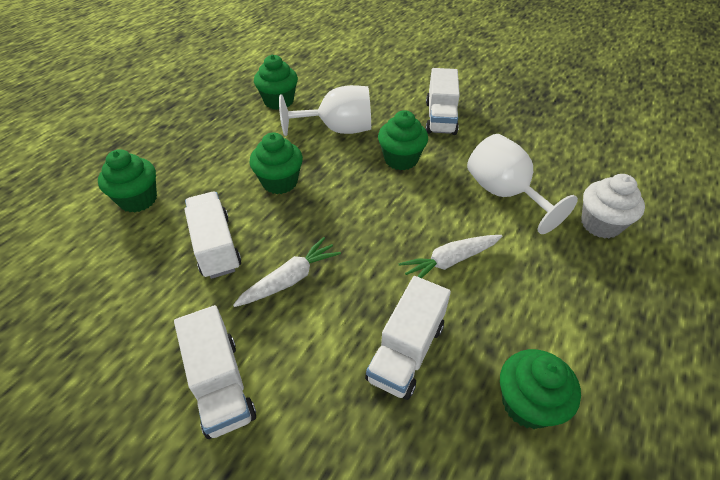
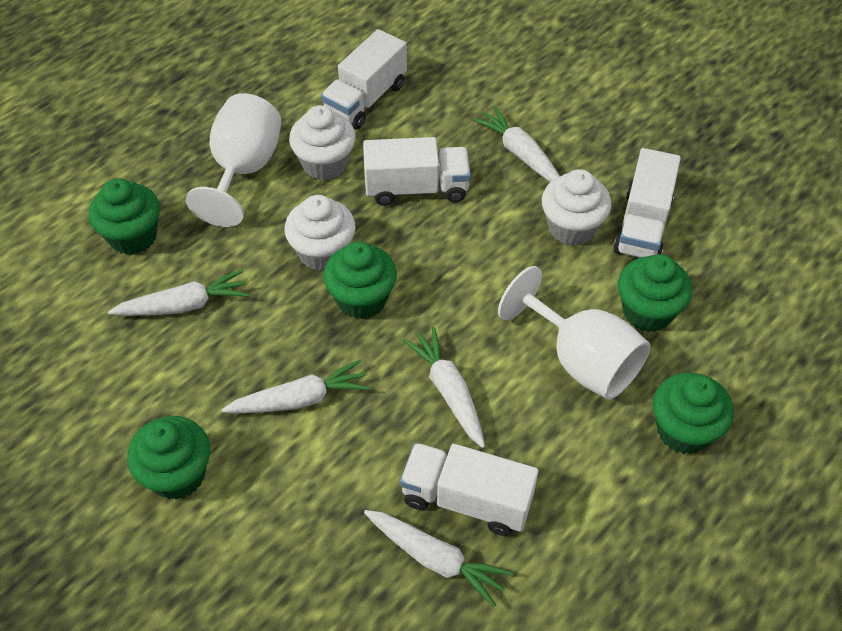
white carrot: 2 -> 5
white cupcake: 1 -> 3

